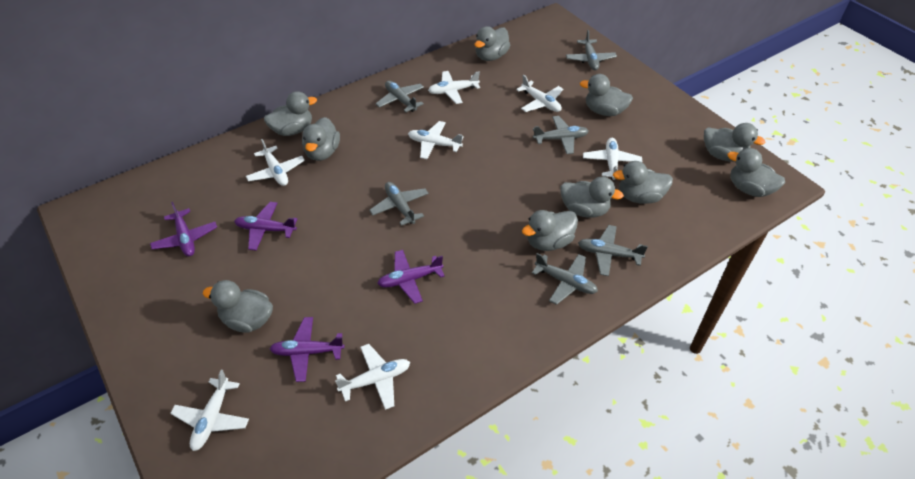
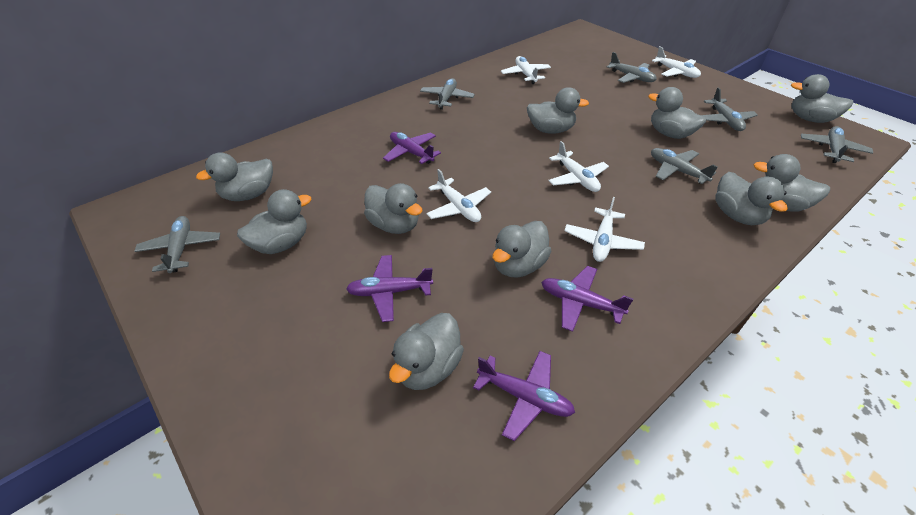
white plane: 7 -> 5

